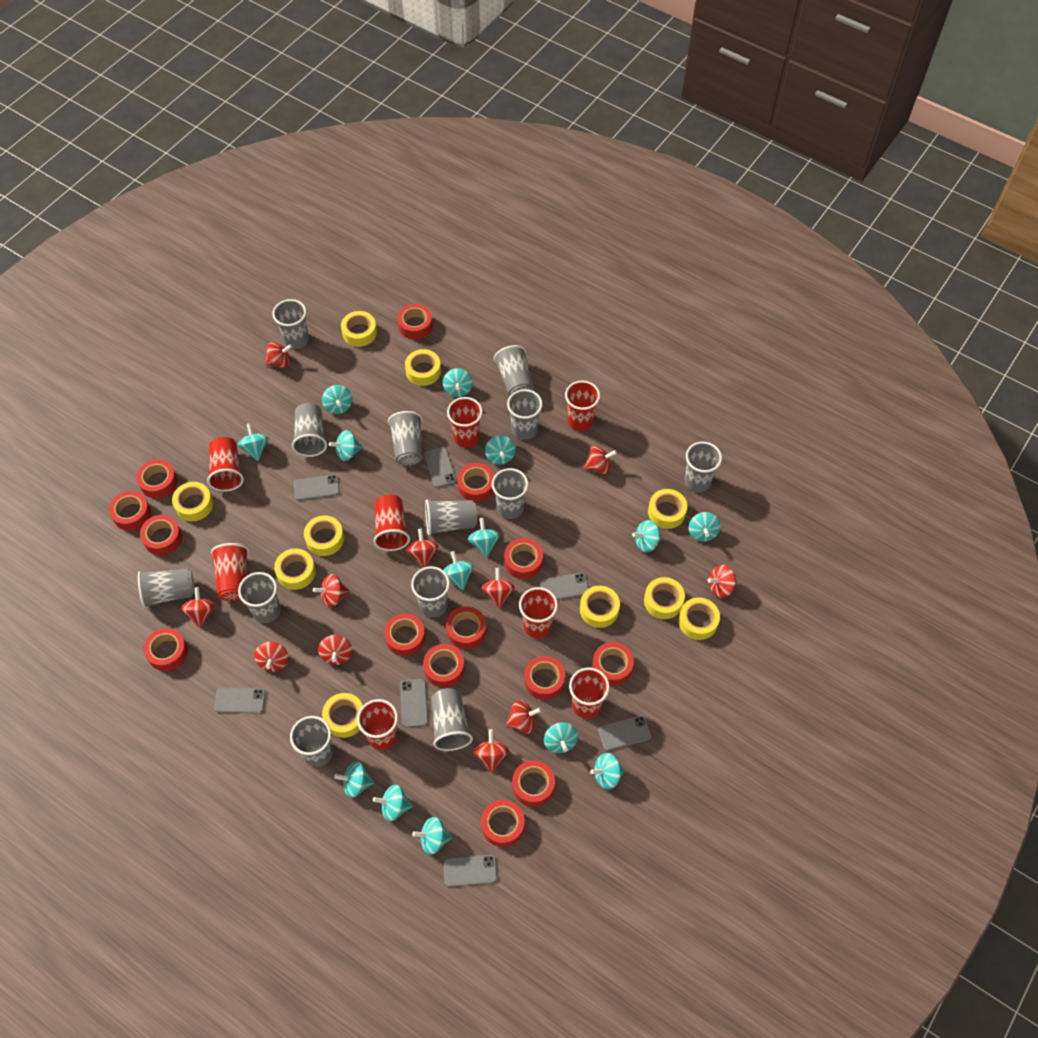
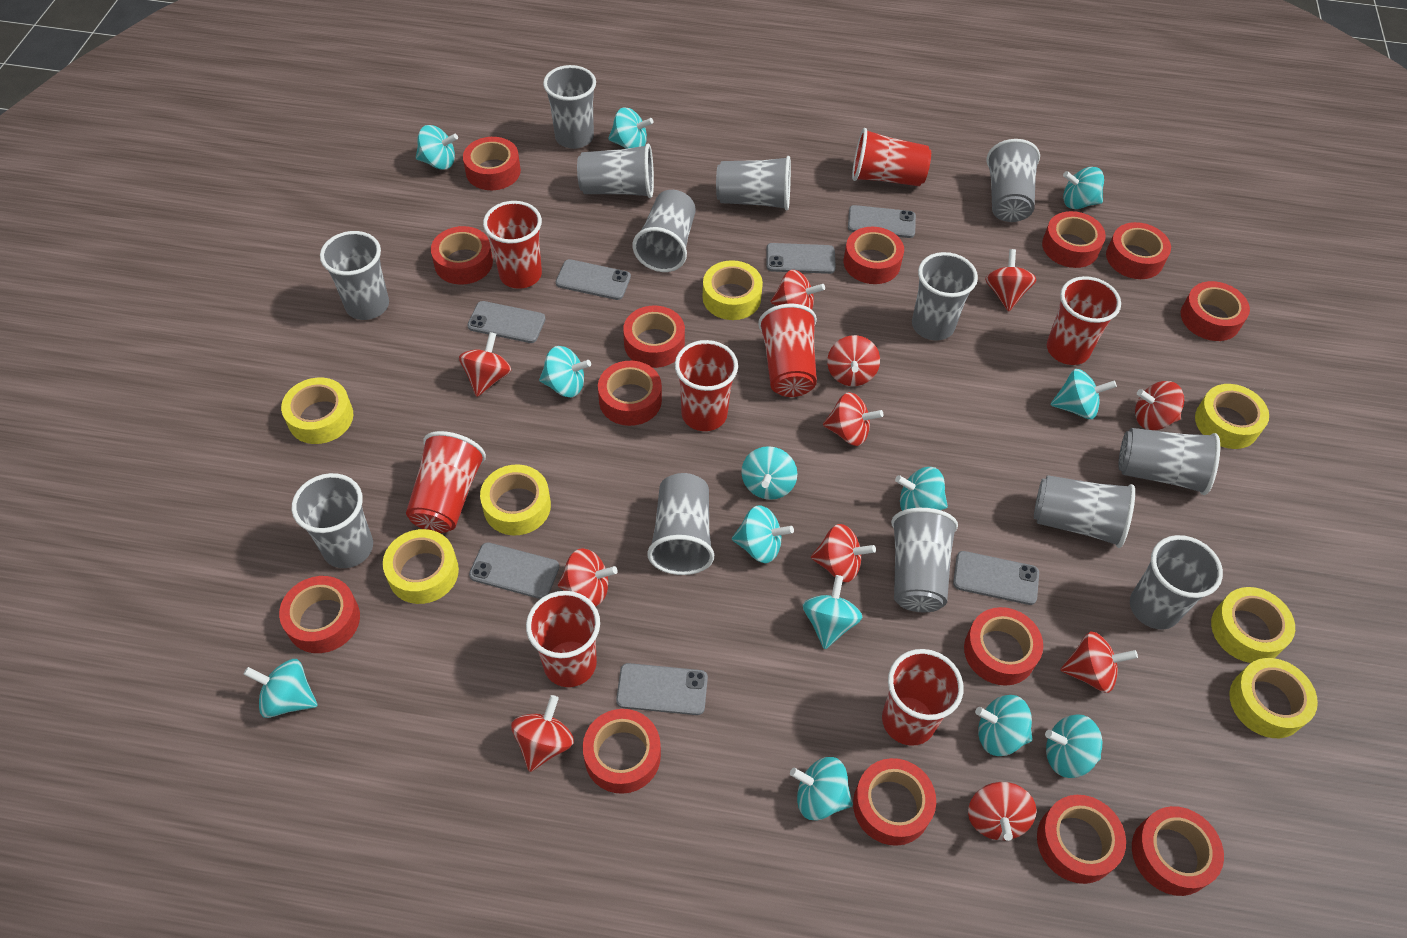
turquoise spinning top: 14 -> 13
yellow tape: 10 -> 7

